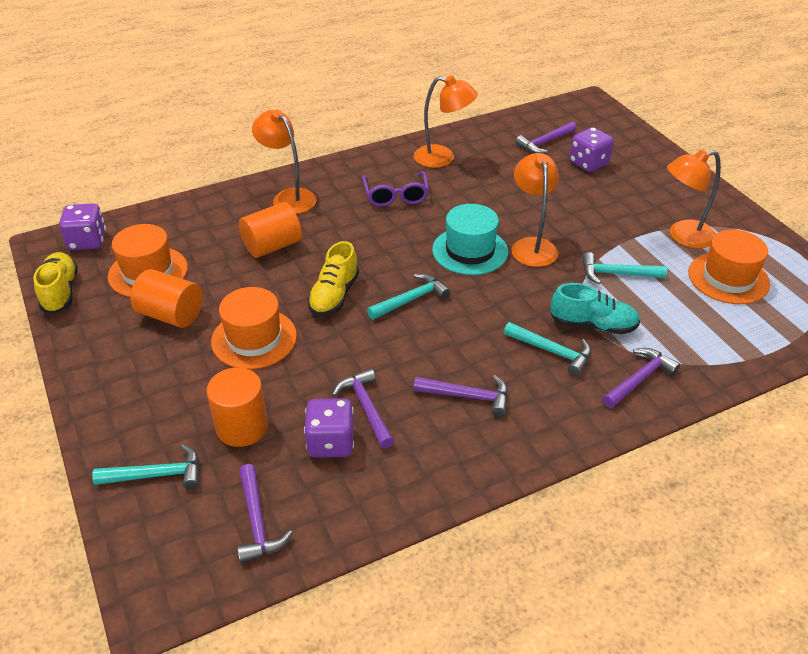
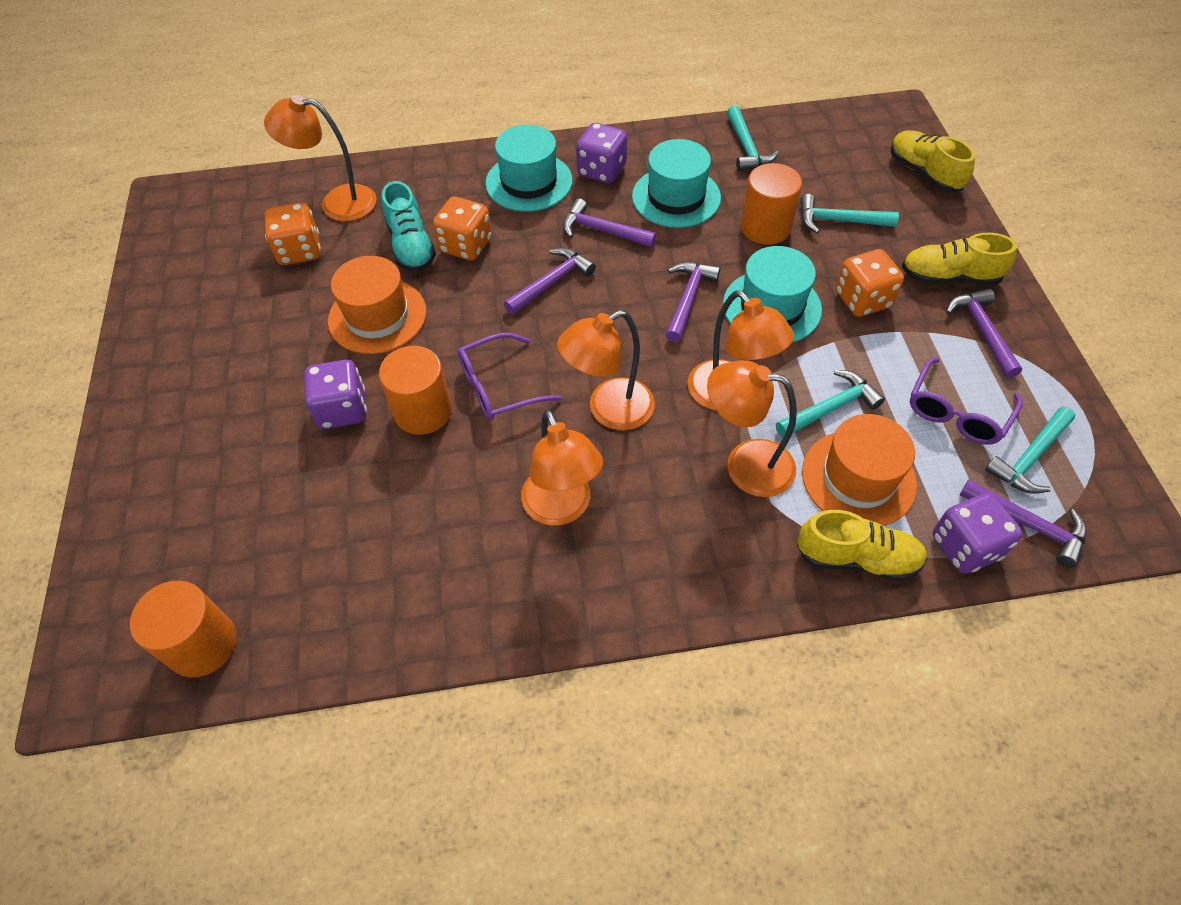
orange dice: 0 -> 3
orange hat: 3 -> 2
orange lamp: 4 -> 5
purple glasses: 1 -> 2
turquoise hat: 1 -> 3
yellow shoe: 2 -> 3

